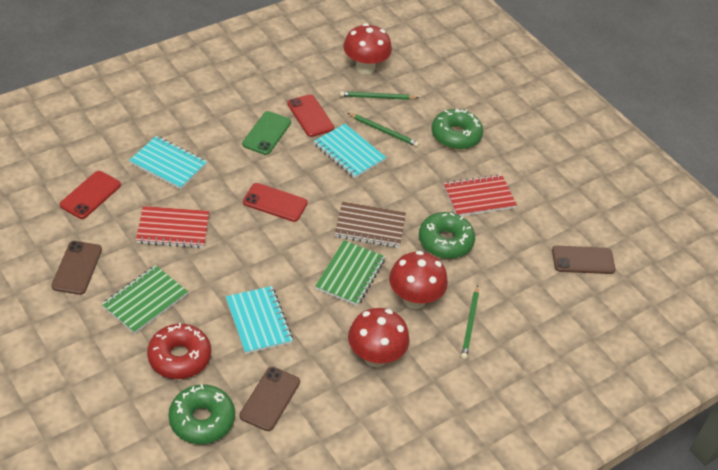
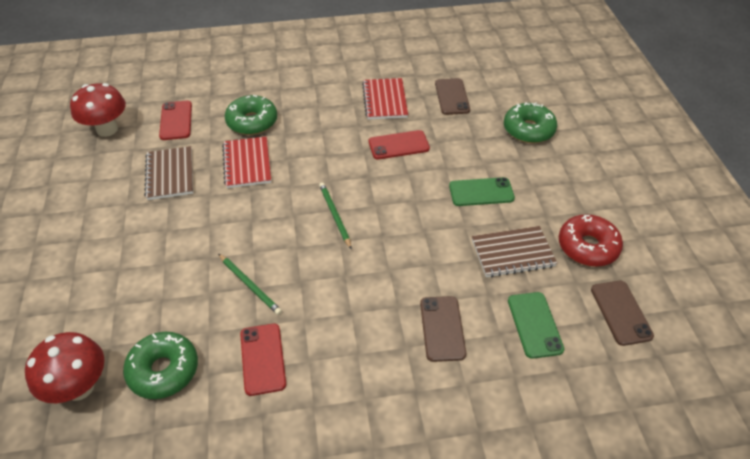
brown notebook: 1 -> 2
green notebook: 2 -> 0
green pencil: 3 -> 2
green phone: 1 -> 2
red mushroom: 3 -> 2
turquoise notebook: 3 -> 0

